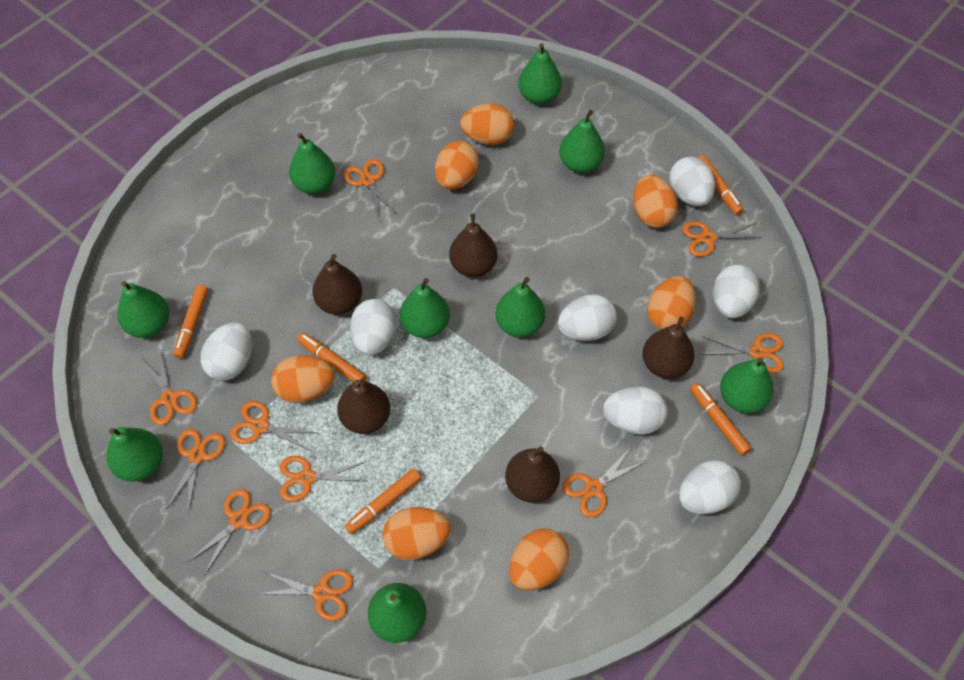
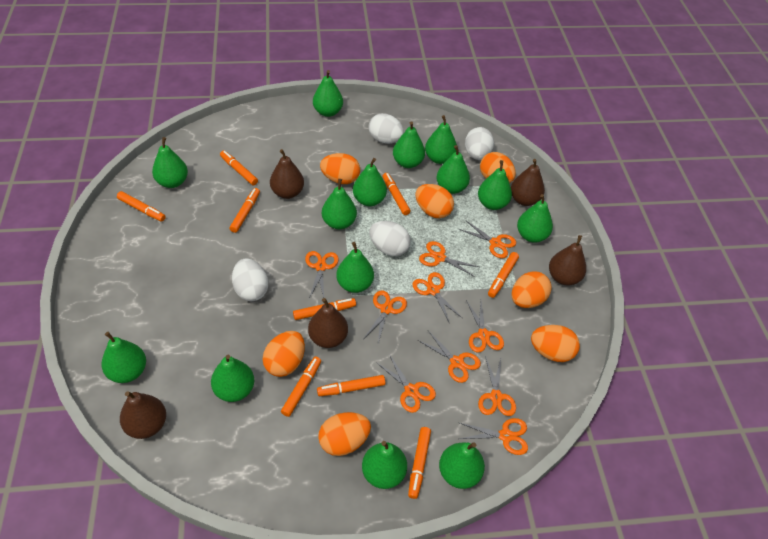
green pear: 9 -> 14
orange marker: 5 -> 9
white egg: 7 -> 4

